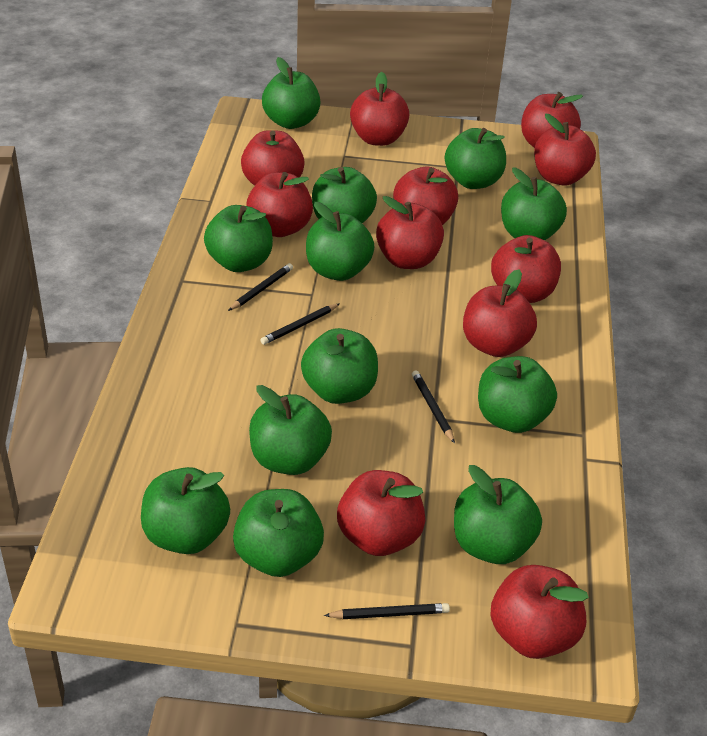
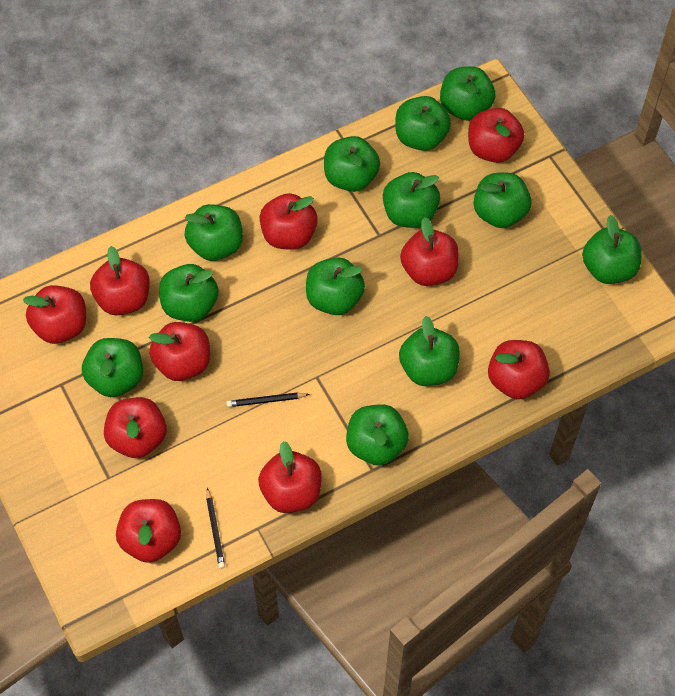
black pencil: 4 -> 2
red apple: 11 -> 10

